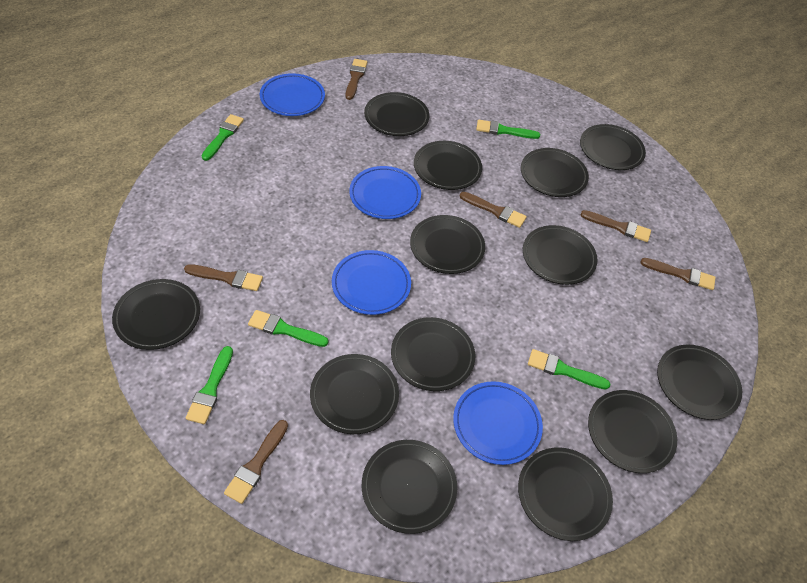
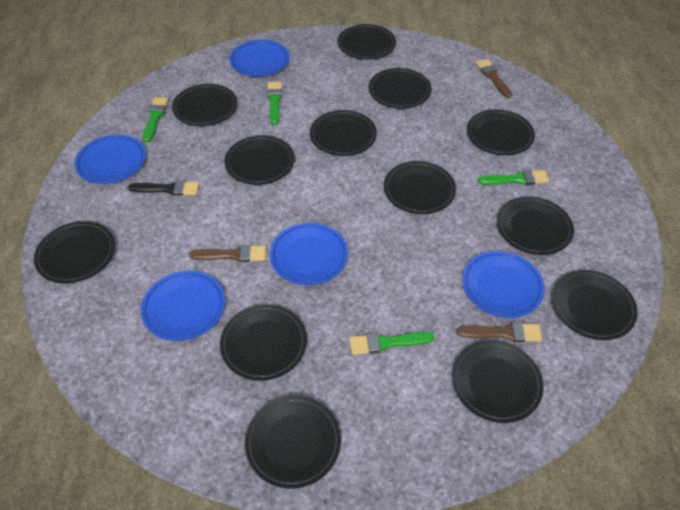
black brush: 0 -> 1
blue plate: 4 -> 5
brown brush: 6 -> 3
green brush: 5 -> 4

